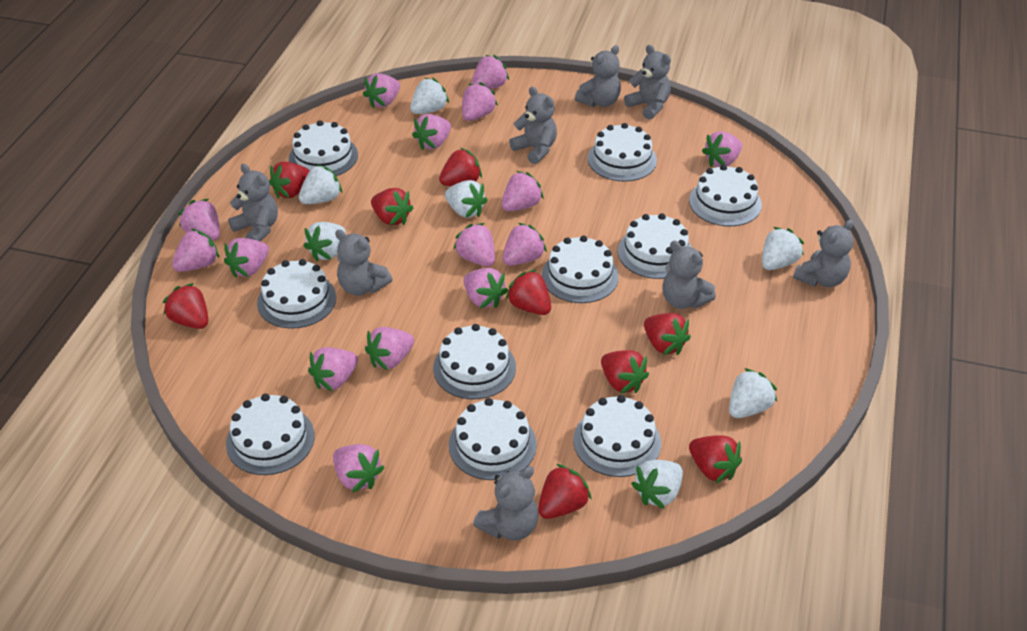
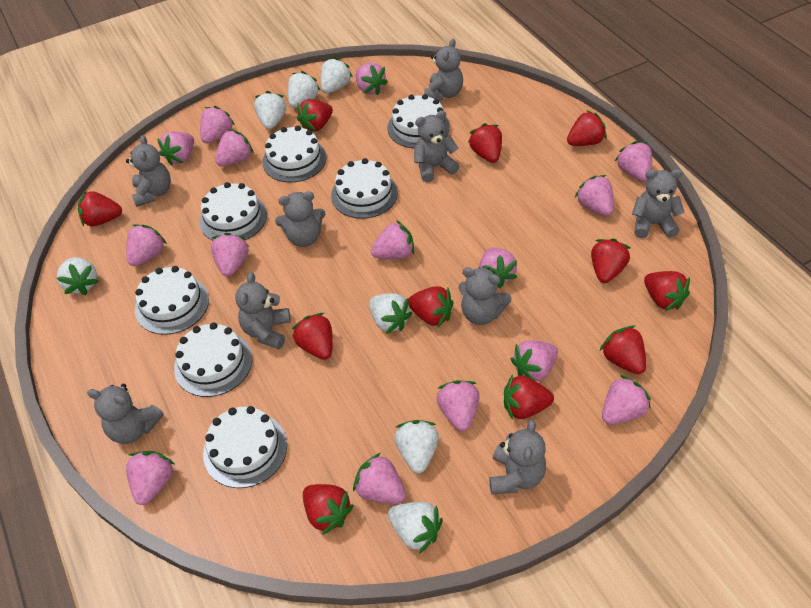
grey teddy bear: 8 -> 9
red strawberry: 9 -> 11
white cake: 10 -> 7

